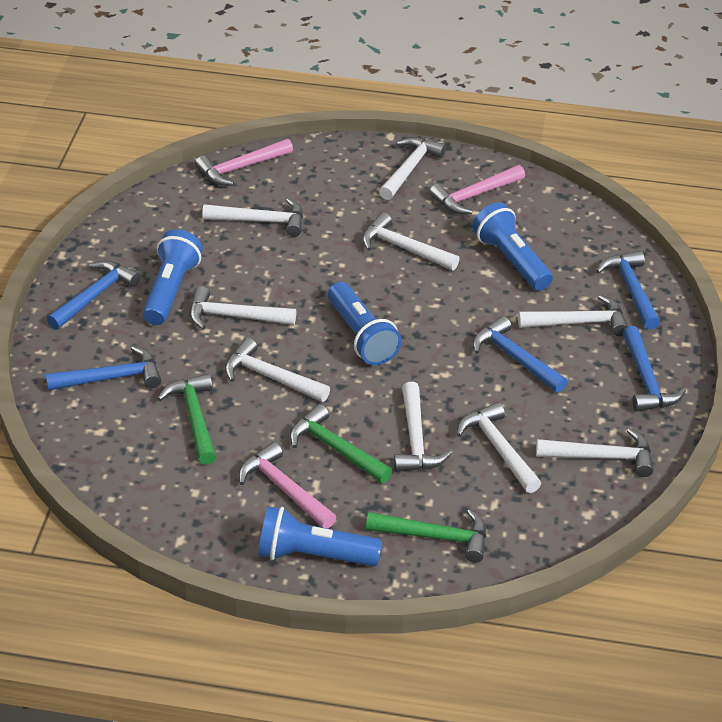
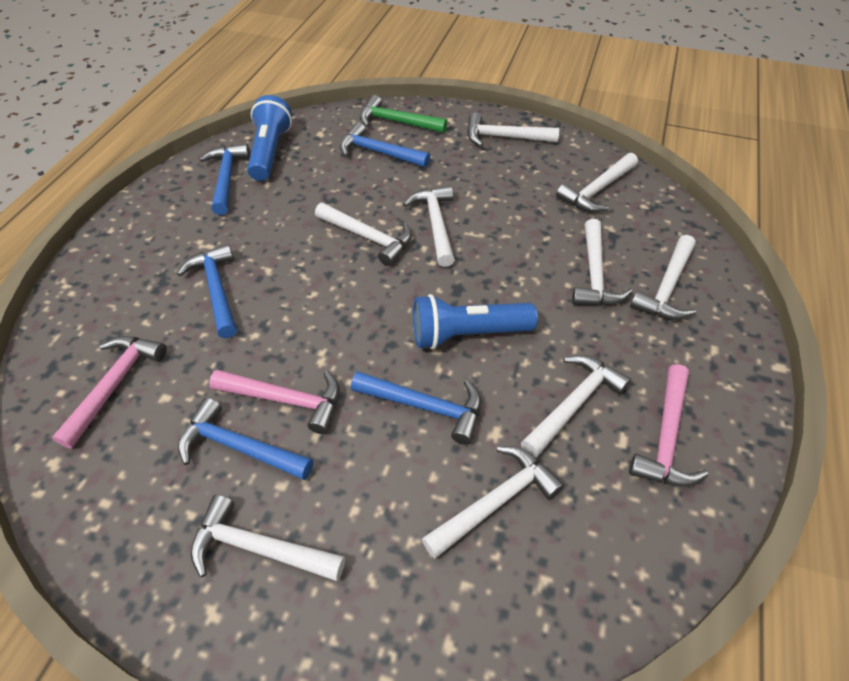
blue flashlight: 4 -> 2
green hammer: 3 -> 1

